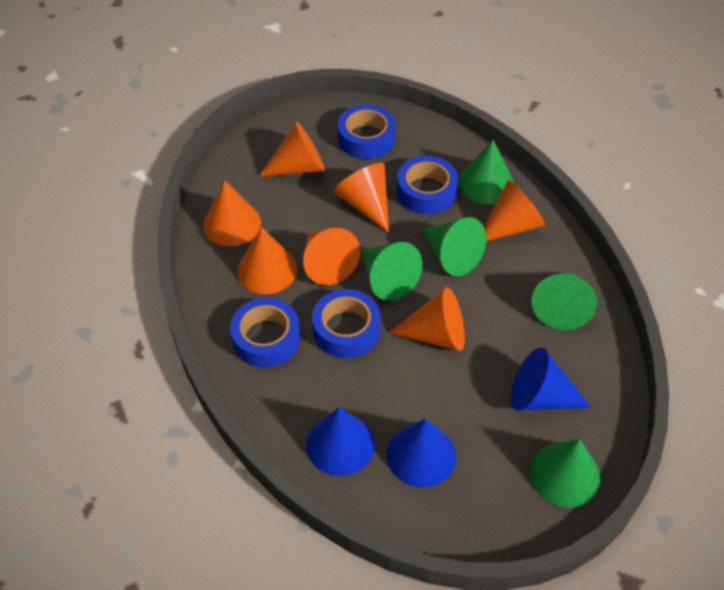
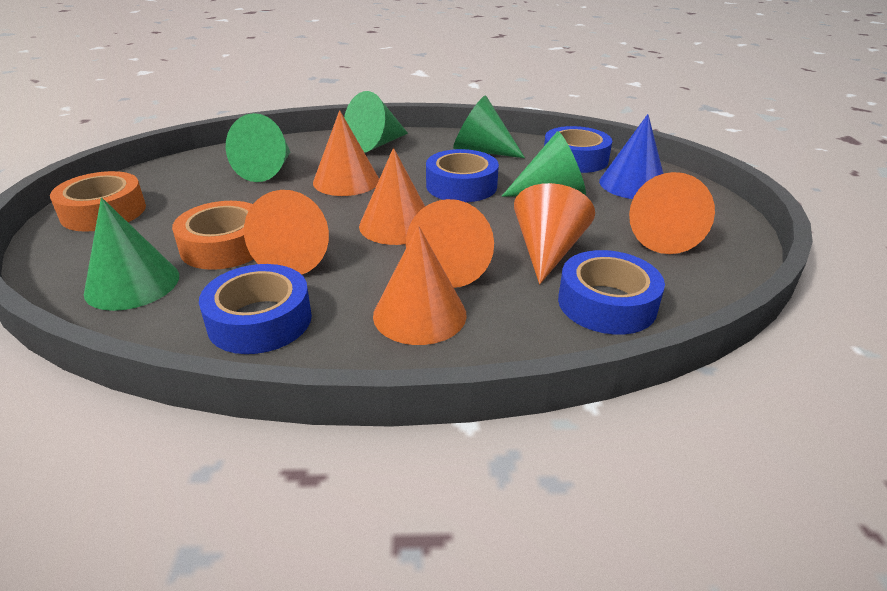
blue cone: 3 -> 1
orange tape: 0 -> 2

